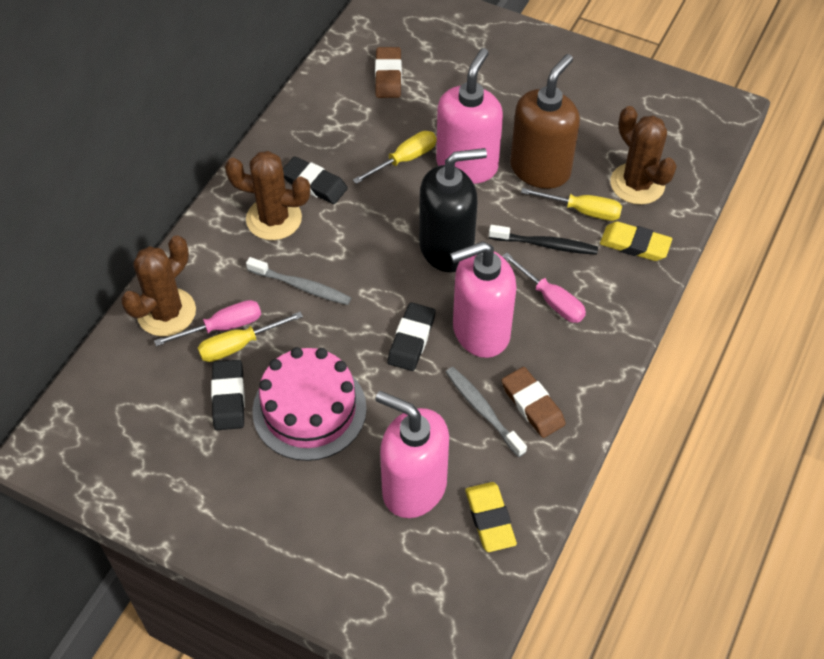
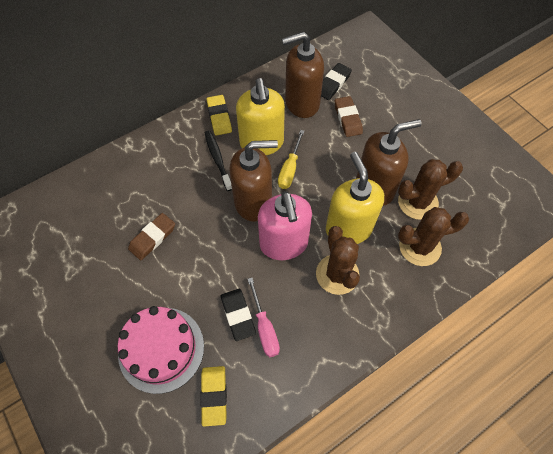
black eraser: 3 -> 2
black soap dispenser: 1 -> 0
brown soap dispenser: 1 -> 3
grey toothbrush: 2 -> 0
pink screwdriver: 2 -> 1
pink soap dispenser: 3 -> 1
yellow screwdriver: 3 -> 1
yellow soap dispenser: 0 -> 2

